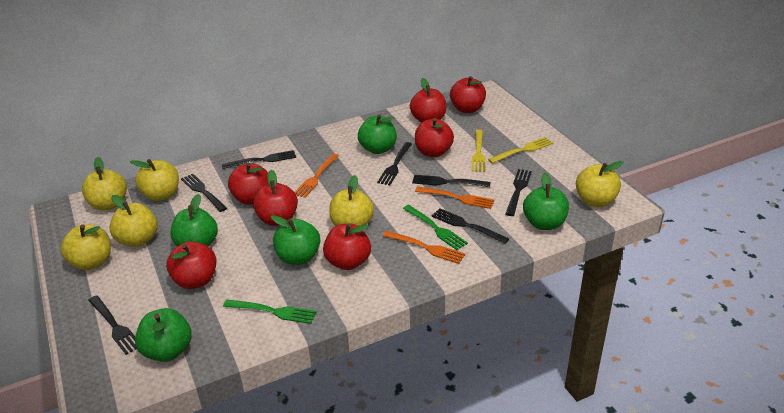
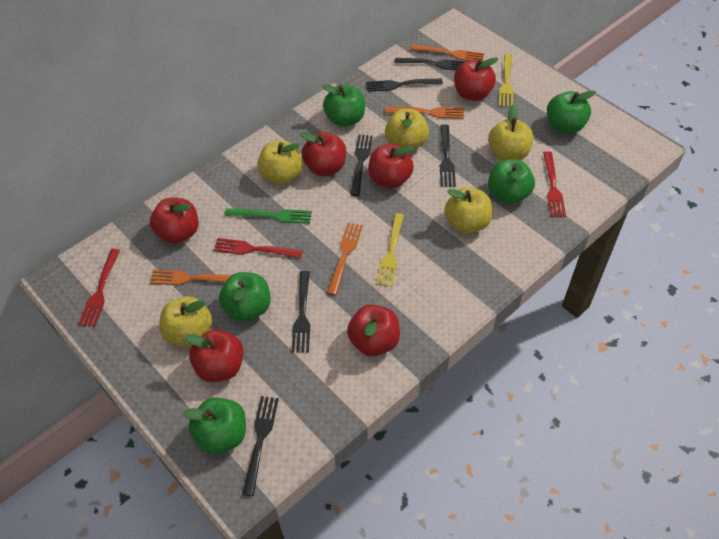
black fork: 7 -> 6
green fork: 2 -> 1
orange fork: 3 -> 4
red apple: 7 -> 6
red fork: 0 -> 3
yellow apple: 6 -> 5

